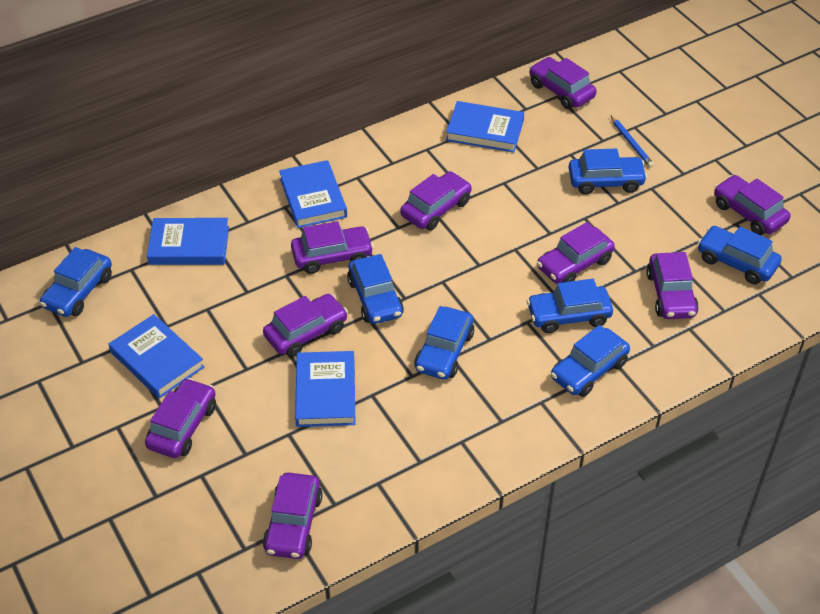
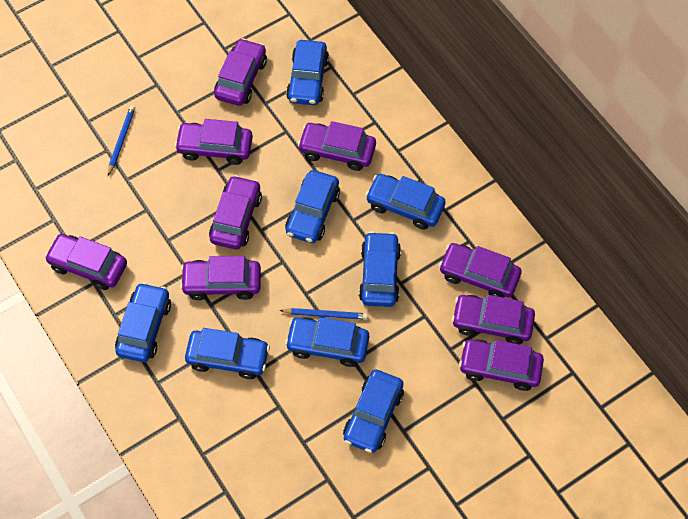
blue book: 5 -> 0
blue car: 7 -> 8
blue pencil: 1 -> 2

